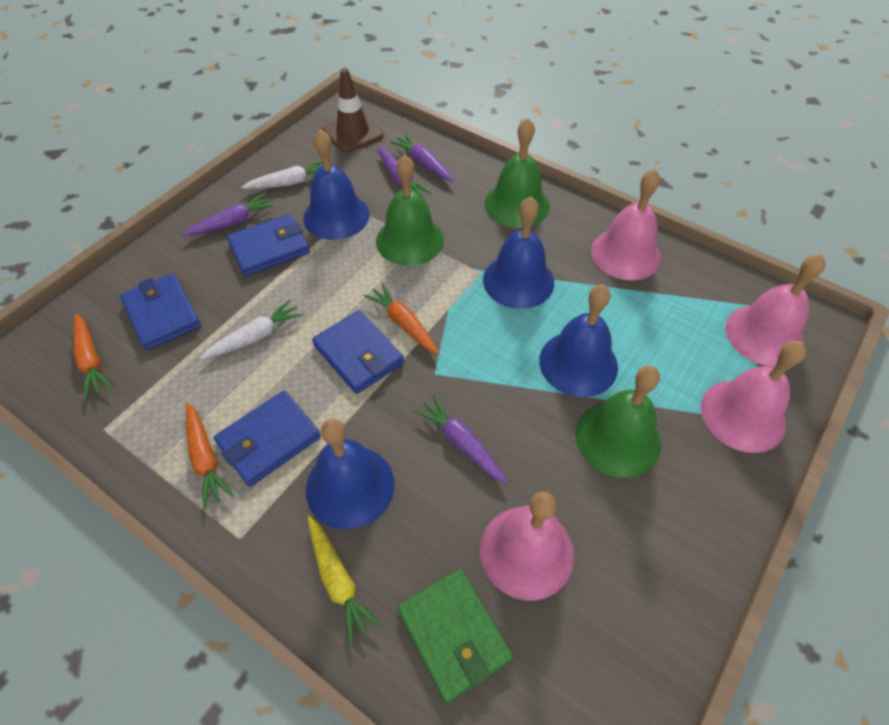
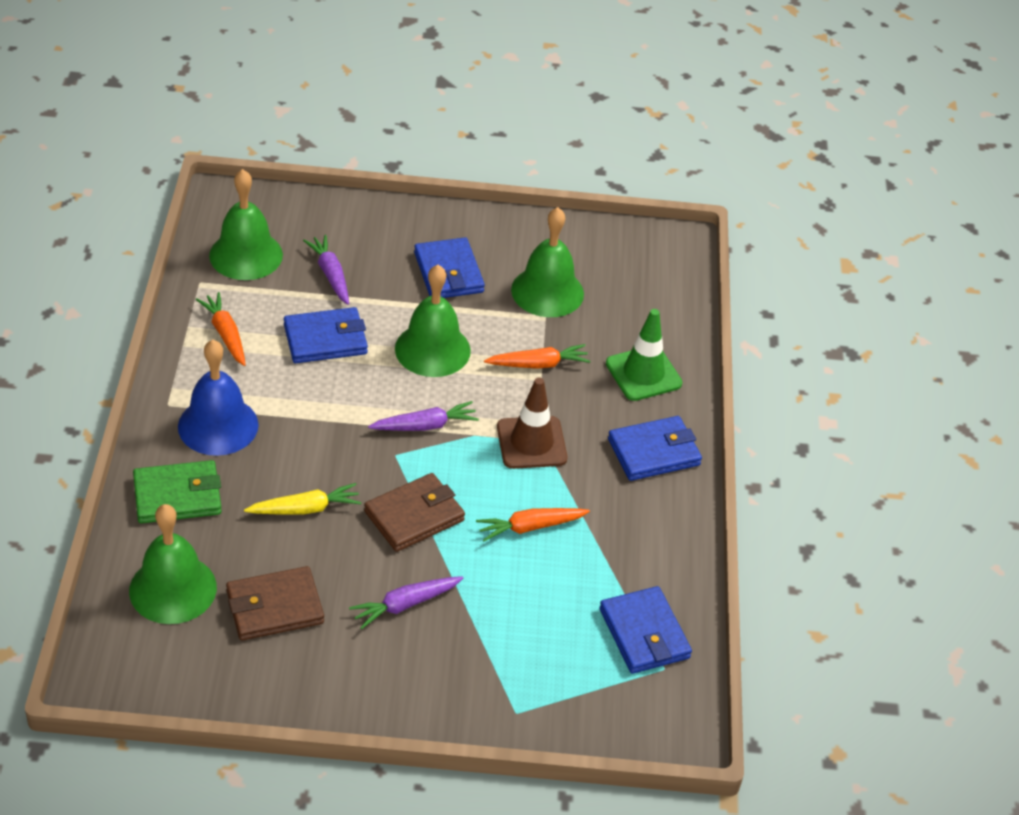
blue bell: 4 -> 1
brown wallet: 0 -> 2
green bell: 3 -> 4
green traffic cone: 0 -> 1
pink bell: 4 -> 0
purple carrot: 4 -> 3
white carrot: 2 -> 0

